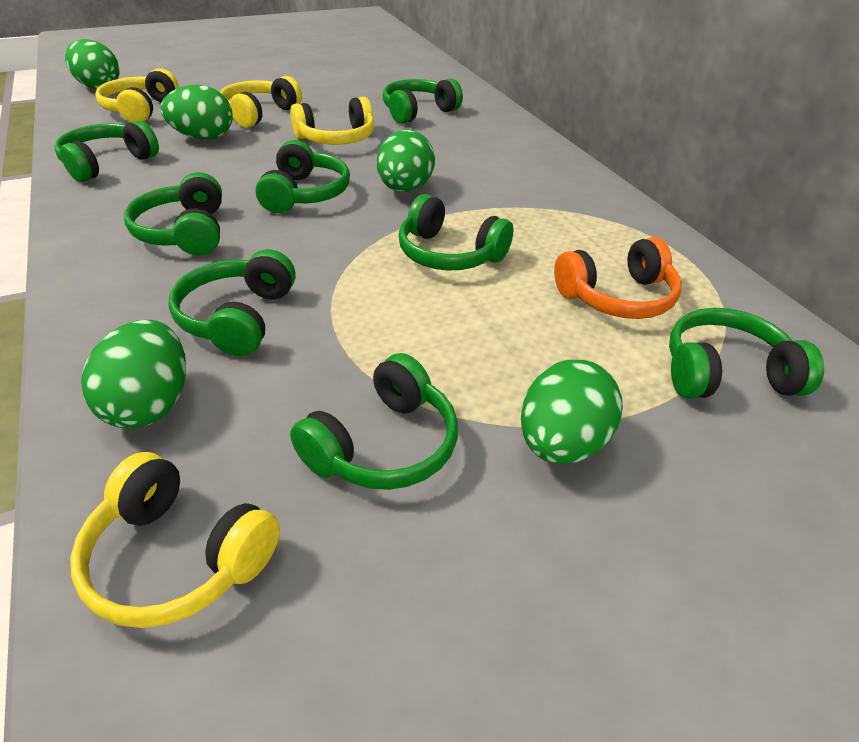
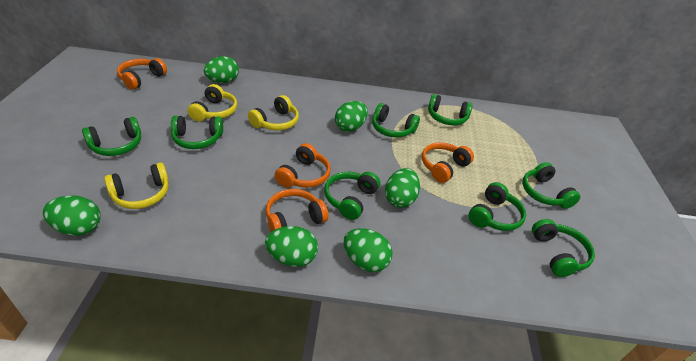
green egg: 5 -> 6
orange headphones: 1 -> 4
yellow headphones: 4 -> 3

